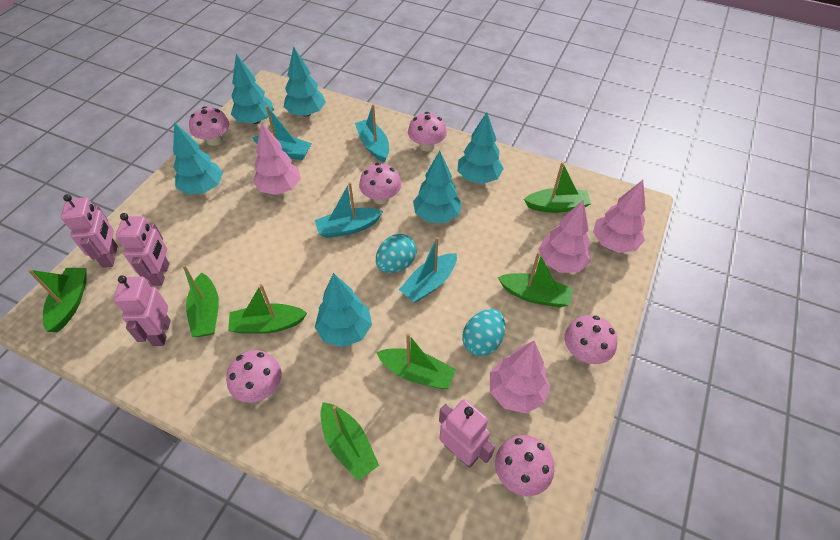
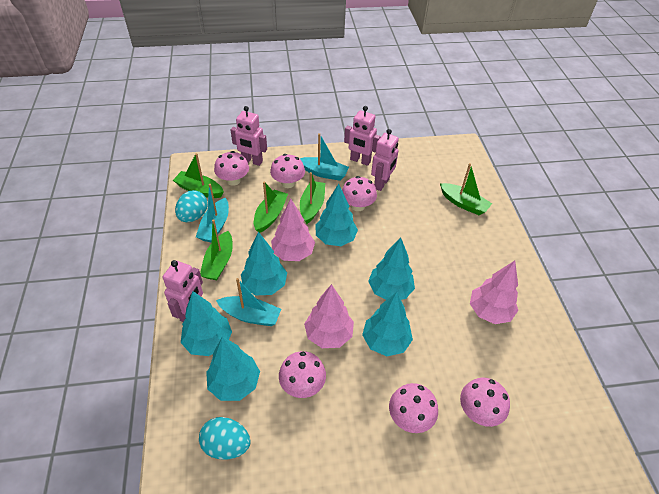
green boat: 7 -> 5
pink tree: 4 -> 3
turquoise boat: 4 -> 3

